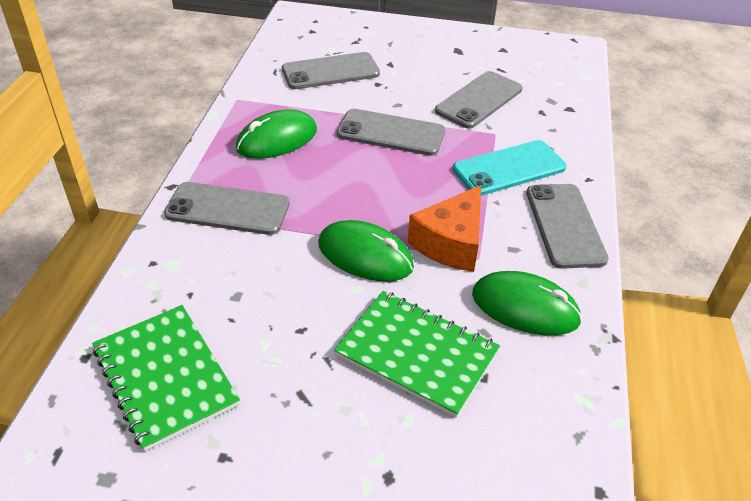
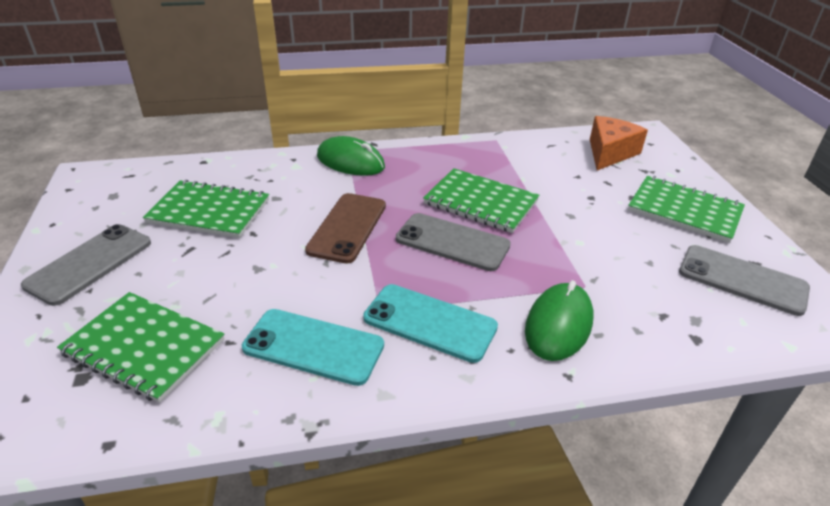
brown phone: 0 -> 1
green mouse: 3 -> 2
green notebook: 2 -> 4
grey phone: 5 -> 3
turquoise phone: 1 -> 2

